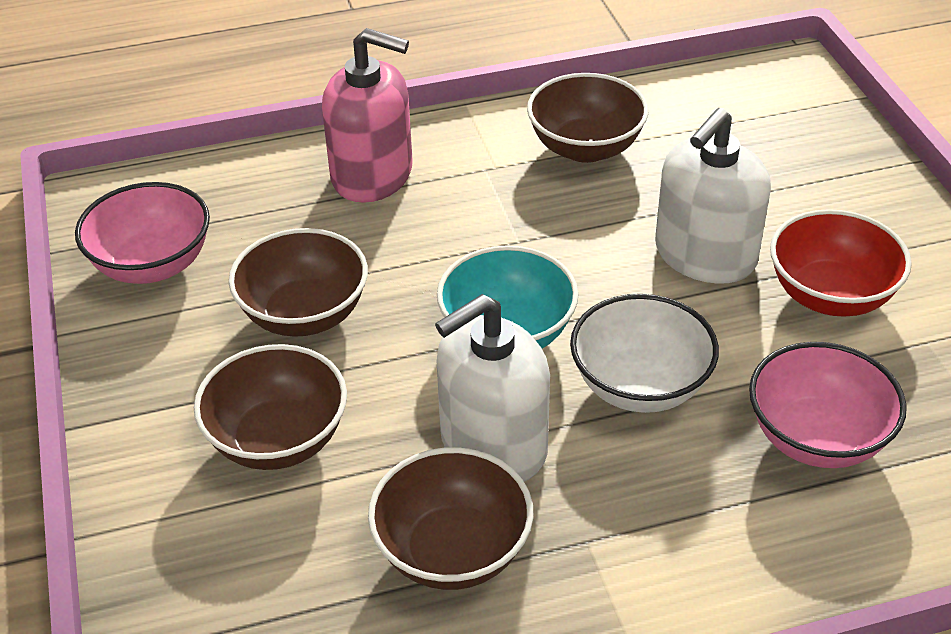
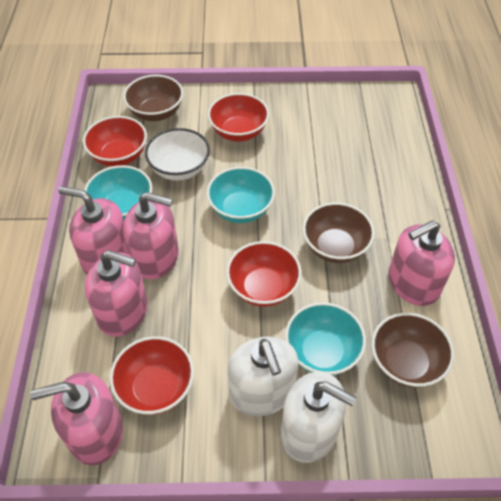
brown bowl: 4 -> 3
pink bowl: 2 -> 0
pink soap dispenser: 1 -> 5
red bowl: 1 -> 4
turquoise bowl: 1 -> 3

